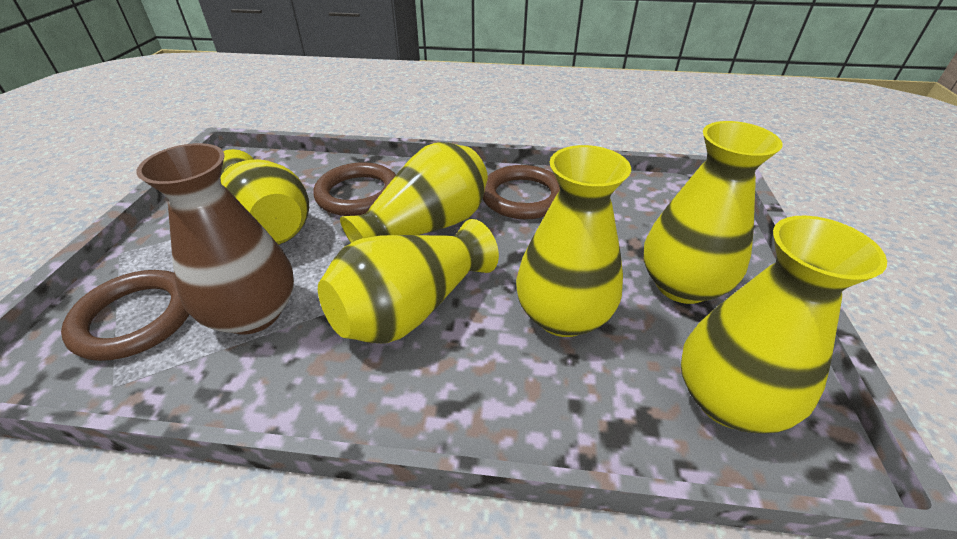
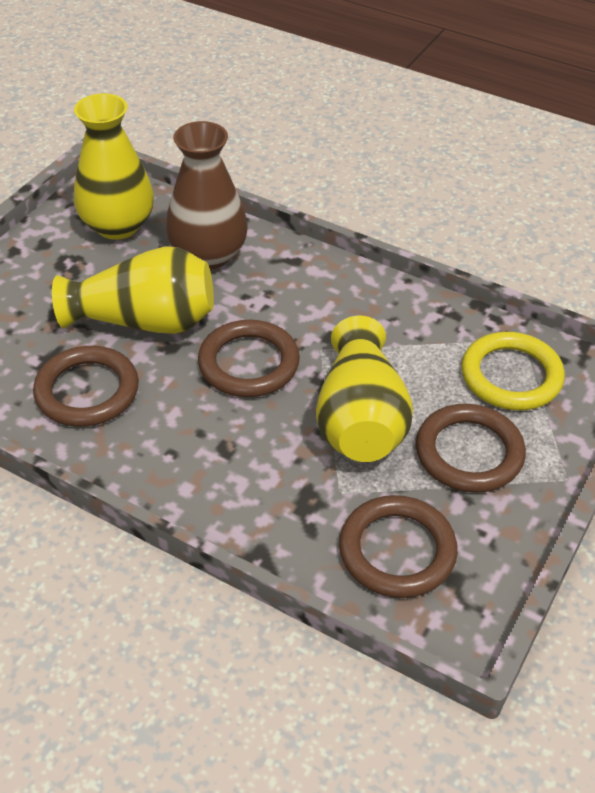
brown ring: 3 -> 4
yellow ring: 0 -> 1
yellow vase: 6 -> 3

